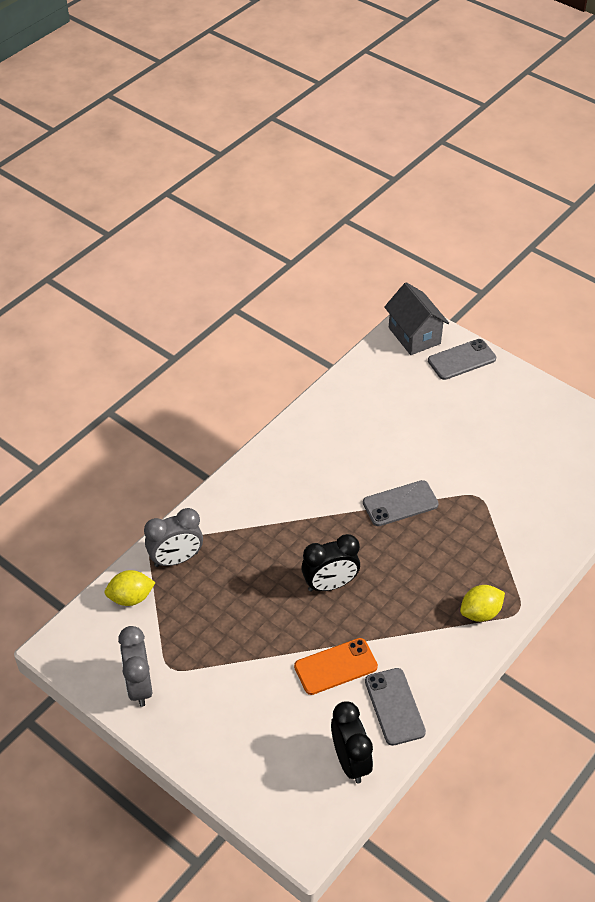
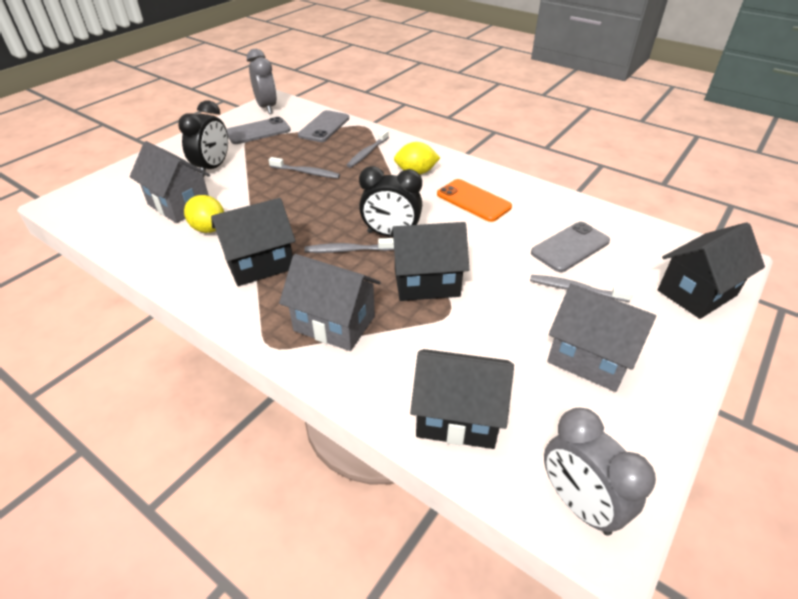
black house: 0 -> 4
grey house: 1 -> 3
grey toothbrush: 0 -> 4

